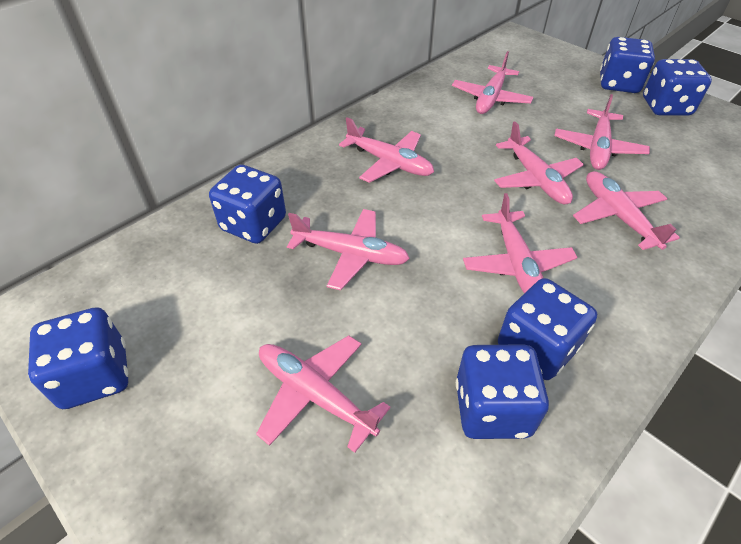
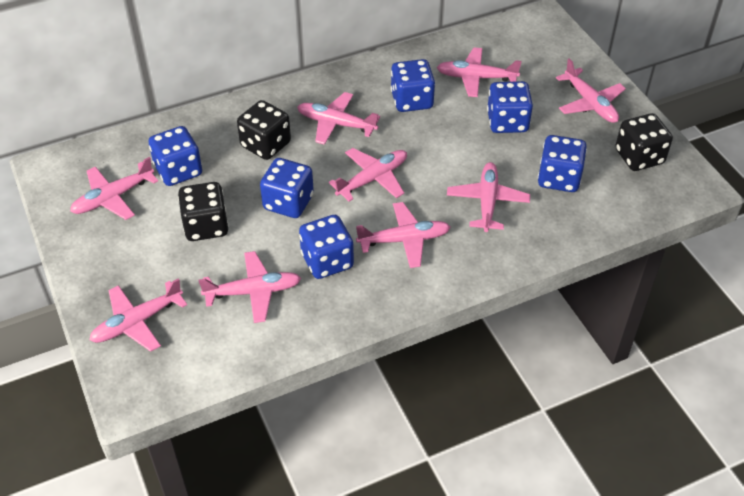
black dice: 0 -> 3
pink plane: 8 -> 9

